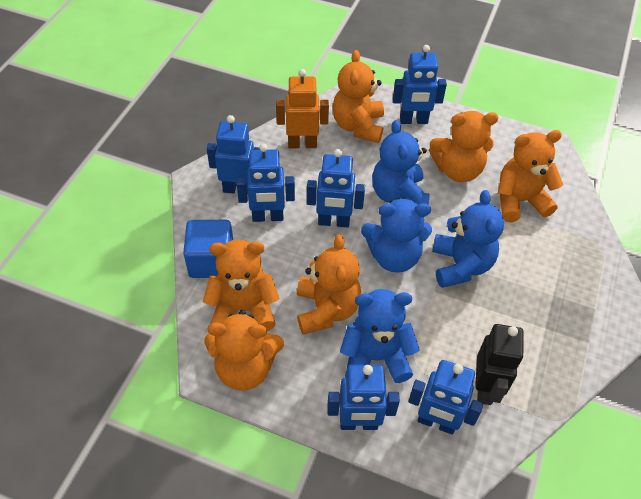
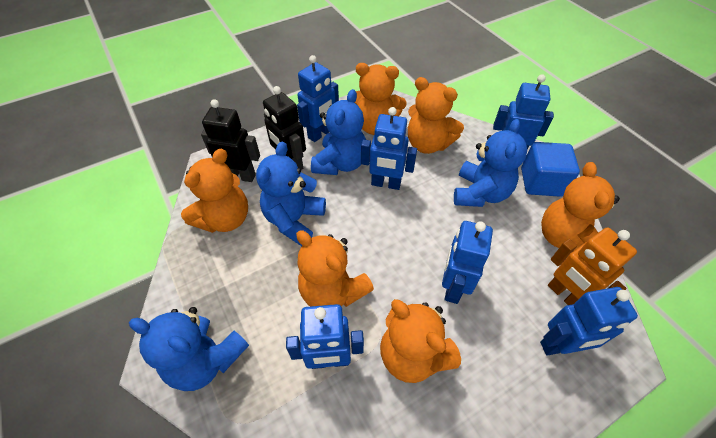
black robot: 1 -> 2

